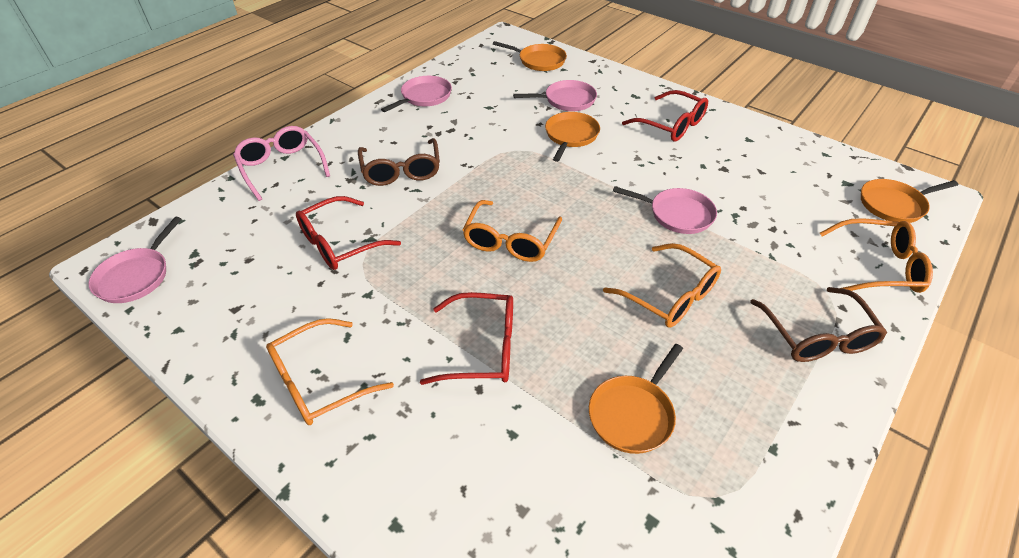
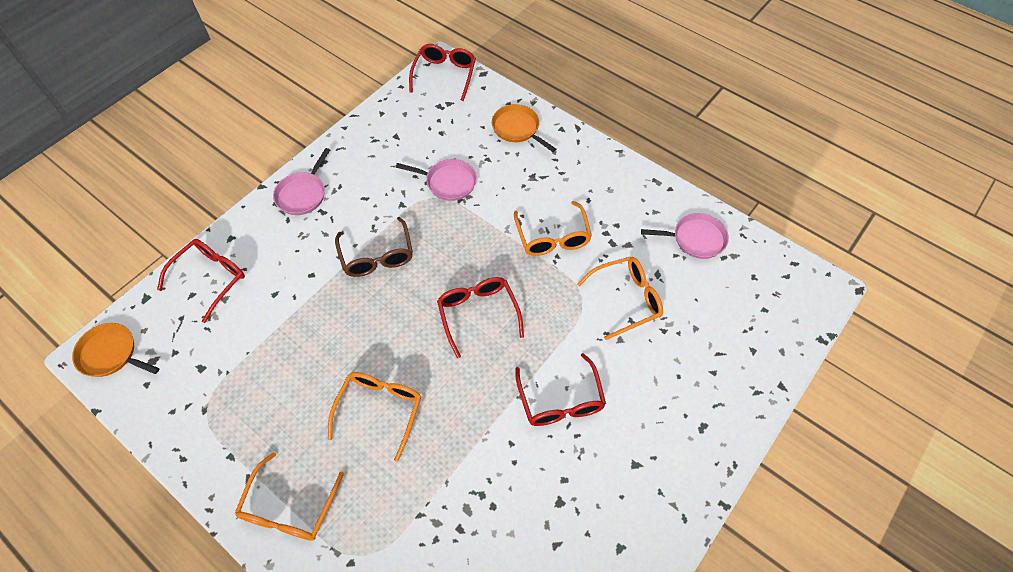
brown glasses: 2 -> 1
orange pan: 4 -> 2
pink glasses: 1 -> 0
pink pan: 4 -> 3
red glasses: 3 -> 4

